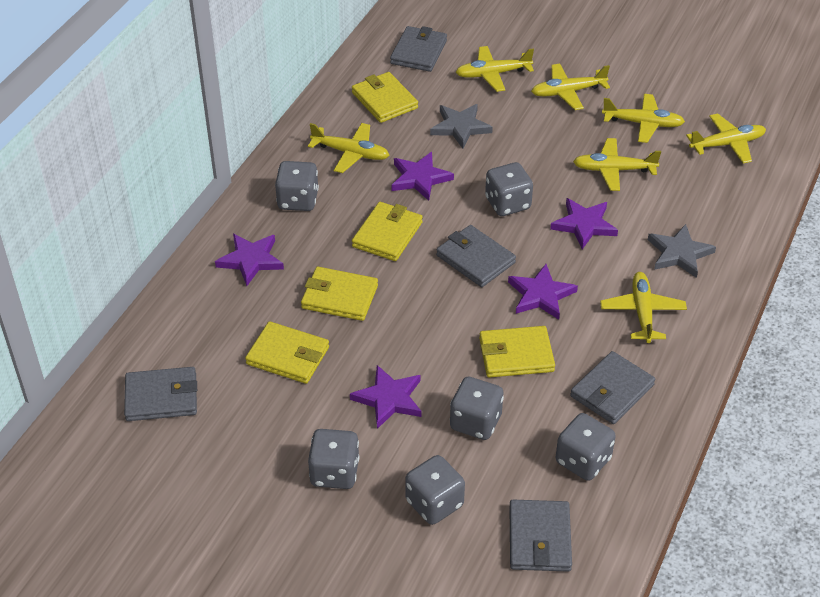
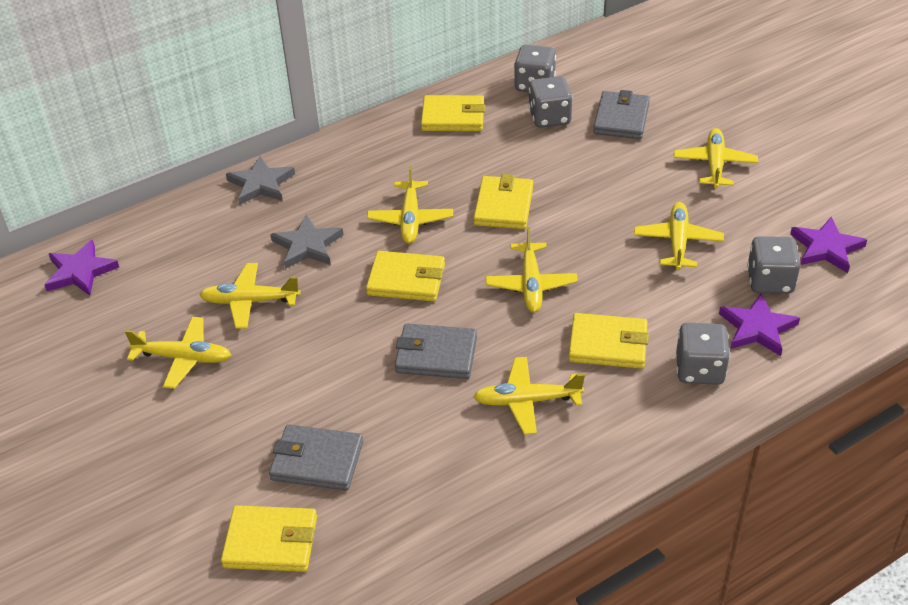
grey dice: 6 -> 4
grey wallet: 5 -> 3
purple star: 5 -> 3

